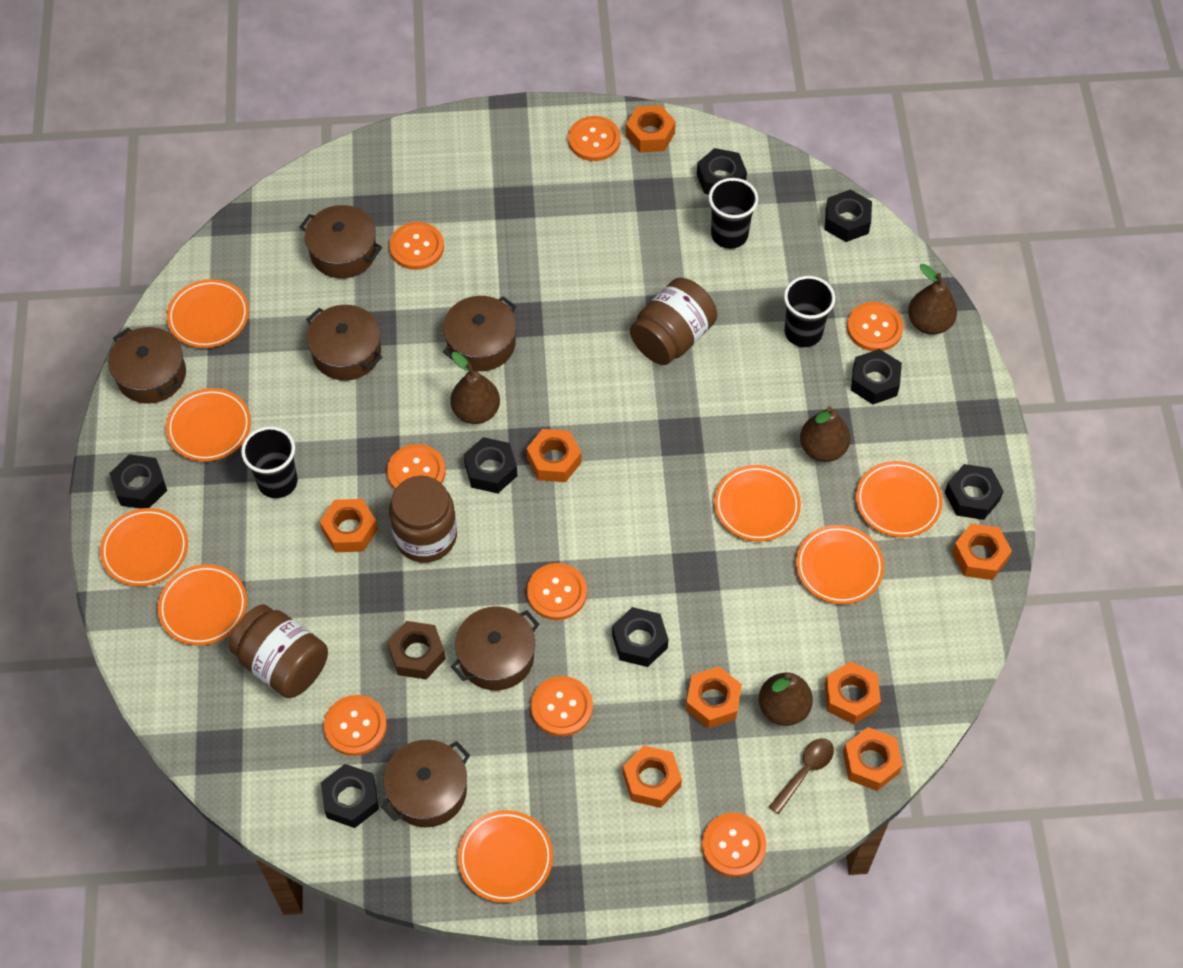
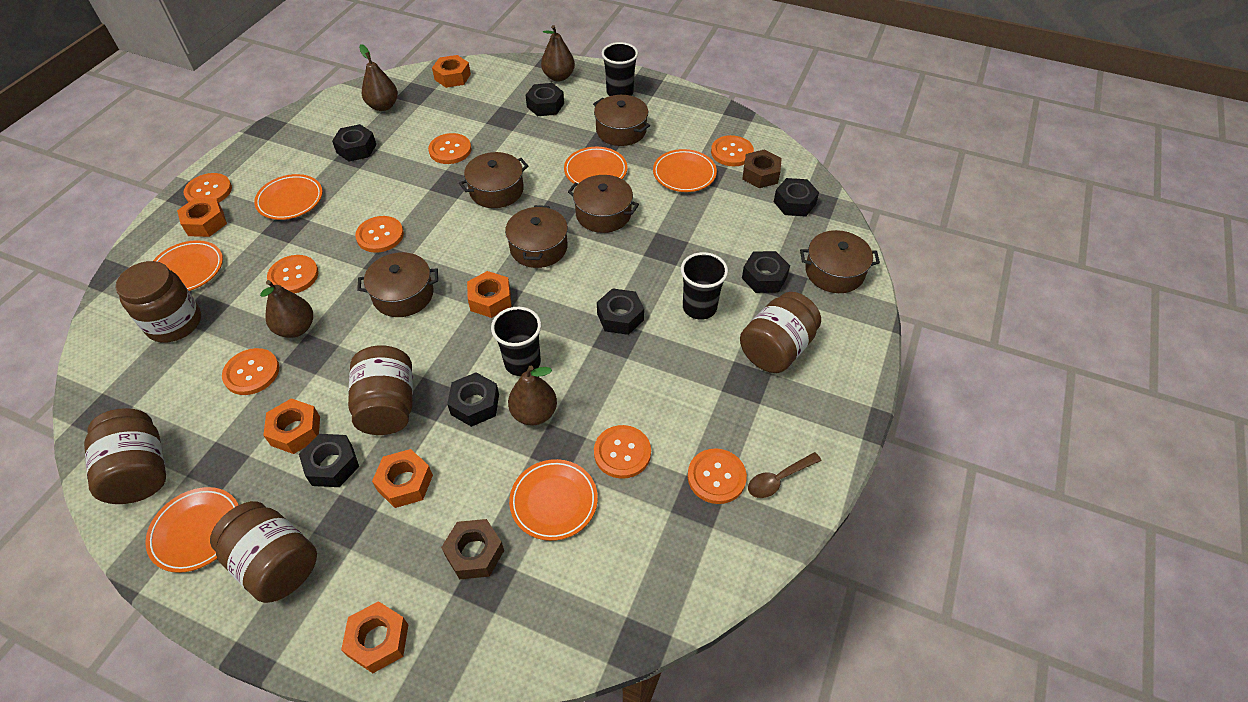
black nut: 8 -> 7
brown jar: 3 -> 5
brown nut: 1 -> 2
orange nut: 8 -> 6
orange plate: 8 -> 6

